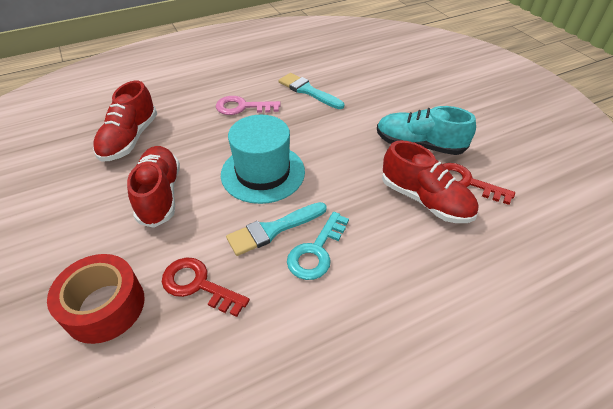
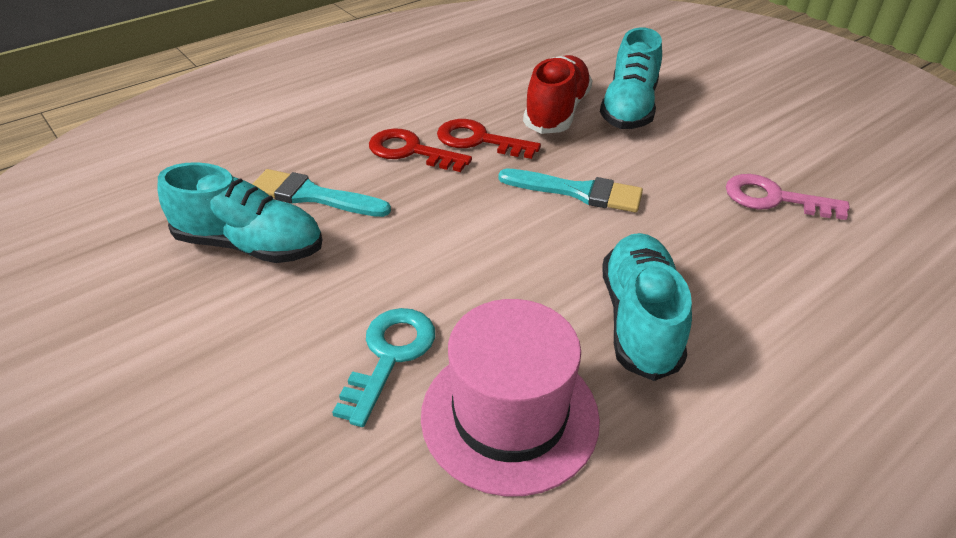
pink hat: 0 -> 1
red shoe: 3 -> 1
red tape: 1 -> 0
turquoise hat: 1 -> 0
turquoise shoe: 1 -> 3

